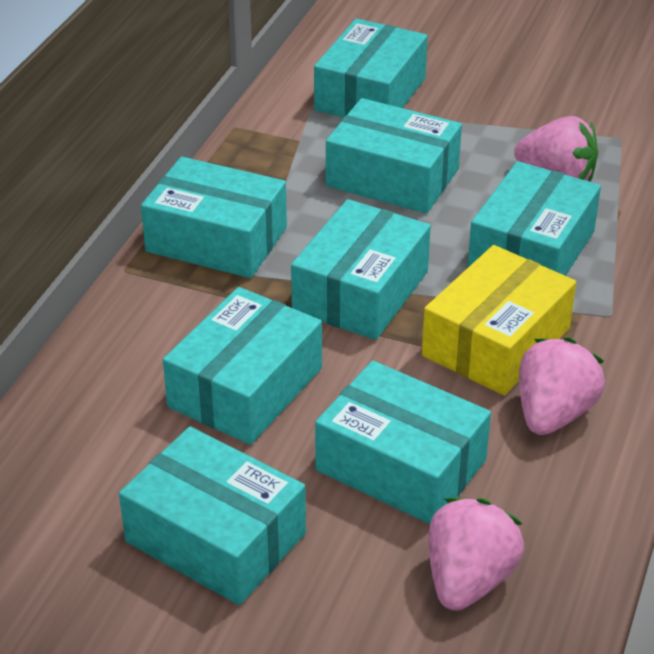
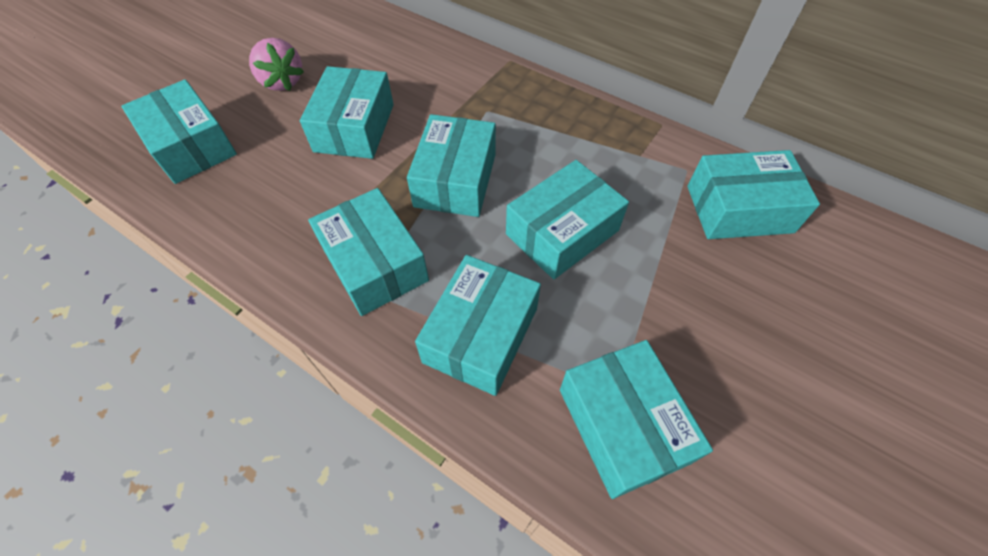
pink strawberry: 3 -> 1
yellow box: 1 -> 0

